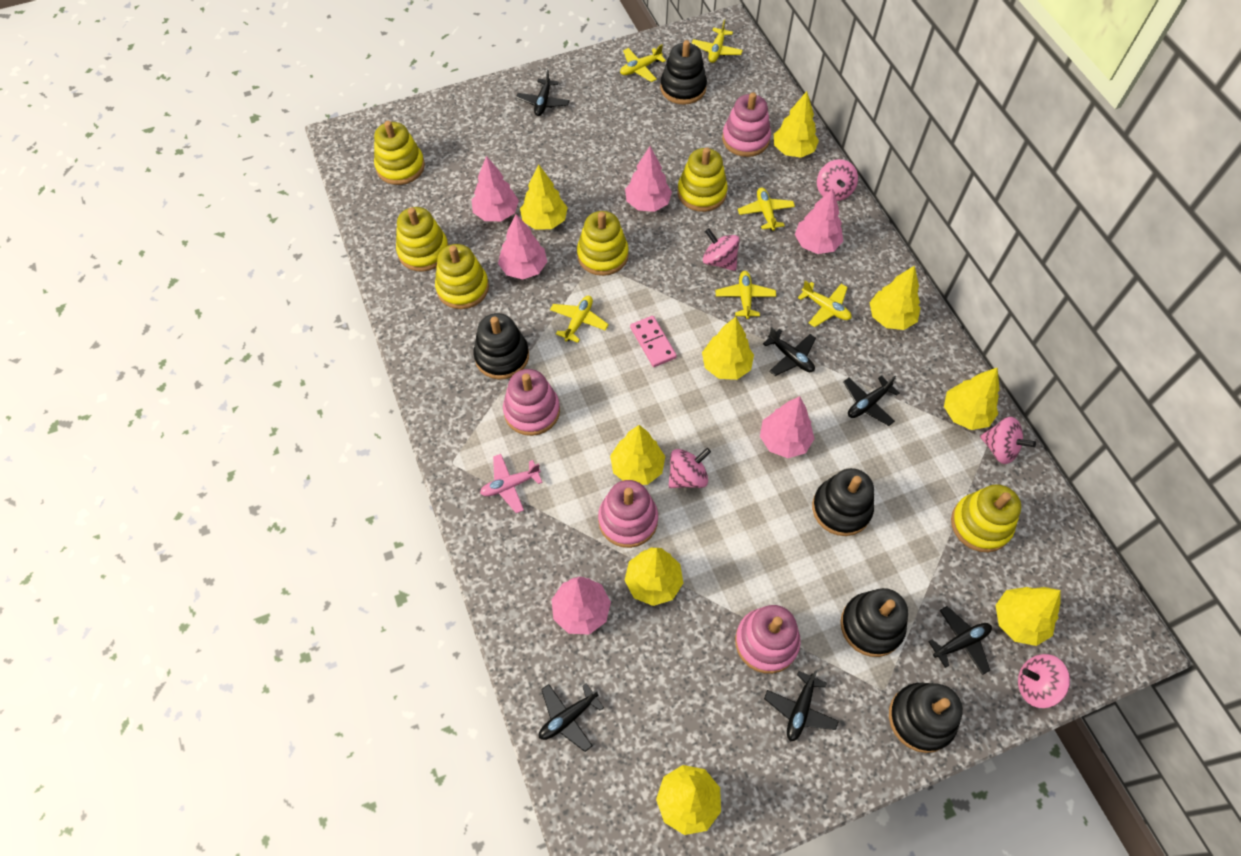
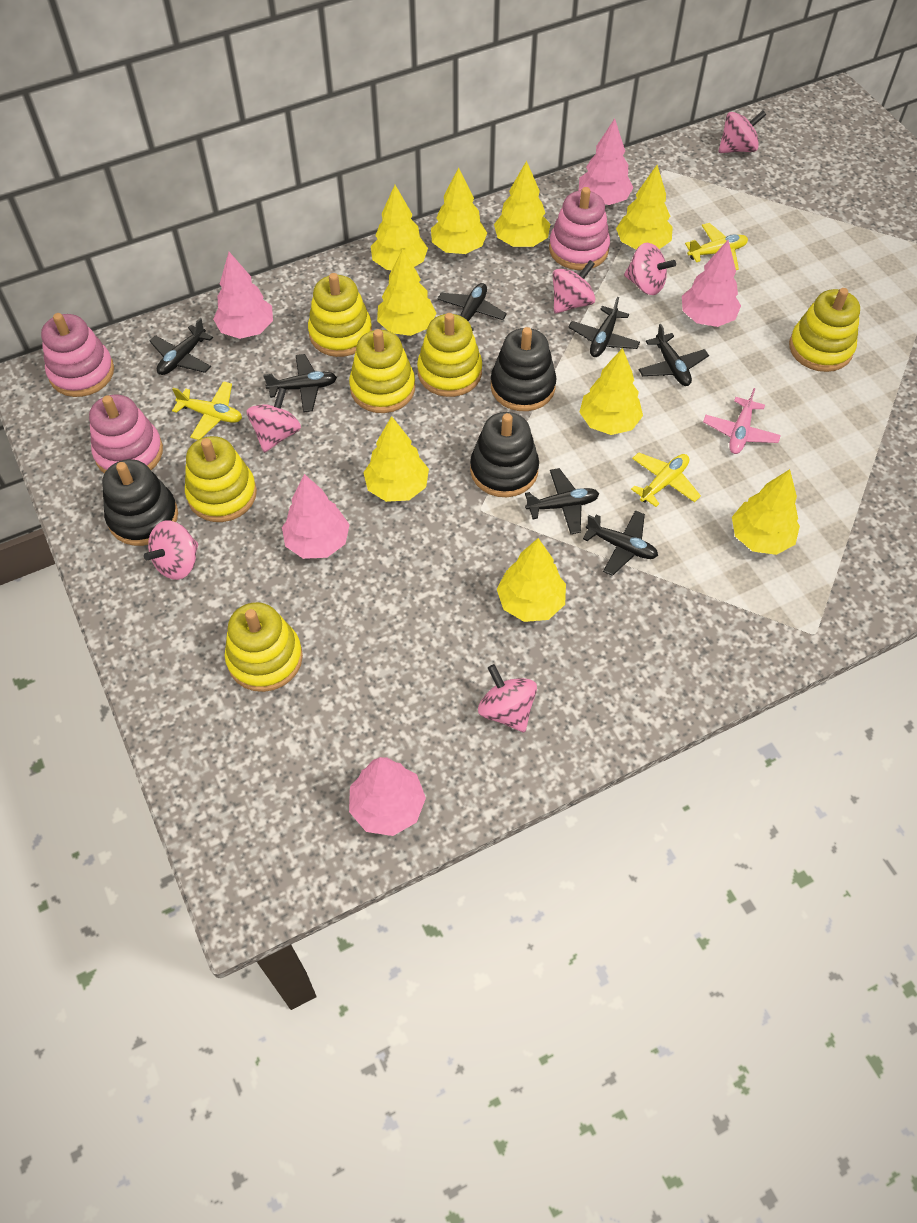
black plane: 6 -> 7
black stacking toy: 5 -> 3
pink domino: 1 -> 0
pink spinning top: 5 -> 6
pink stacking toy: 4 -> 3
pink tree: 6 -> 5
yellow plane: 6 -> 3

